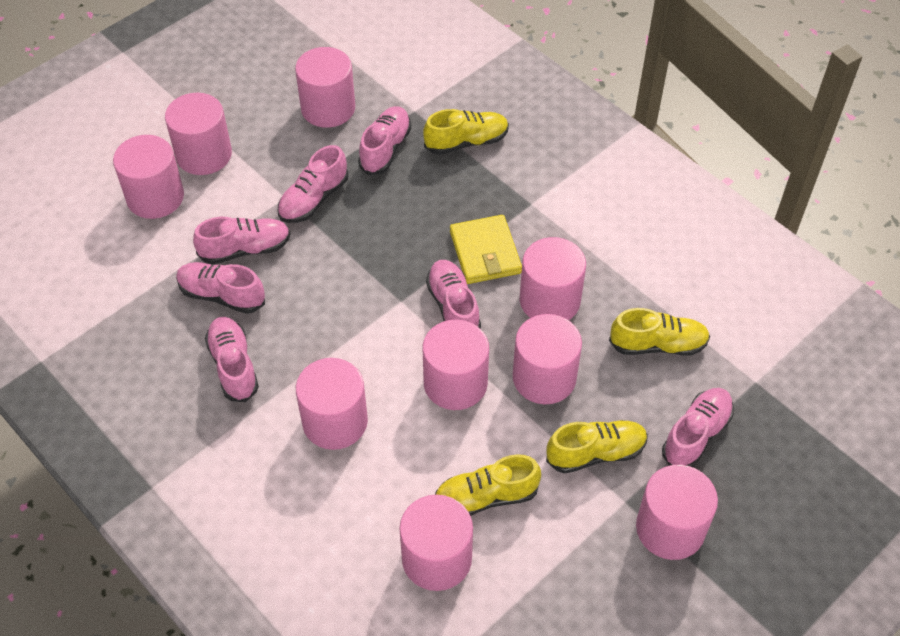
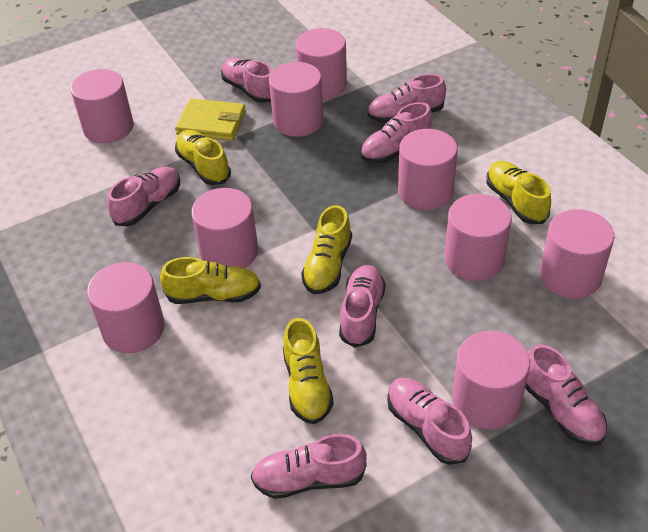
pink shoe: 7 -> 8
yellow shoe: 4 -> 5

